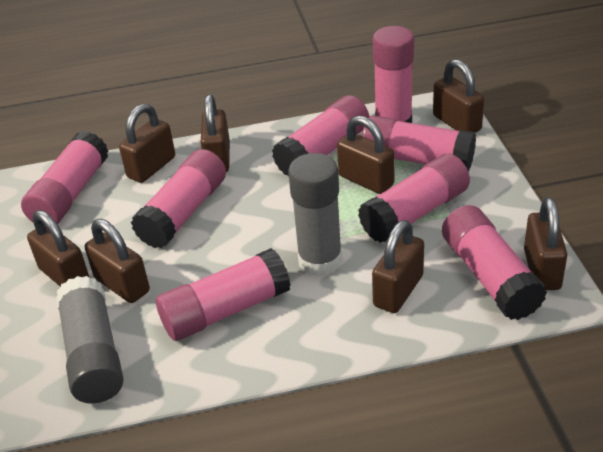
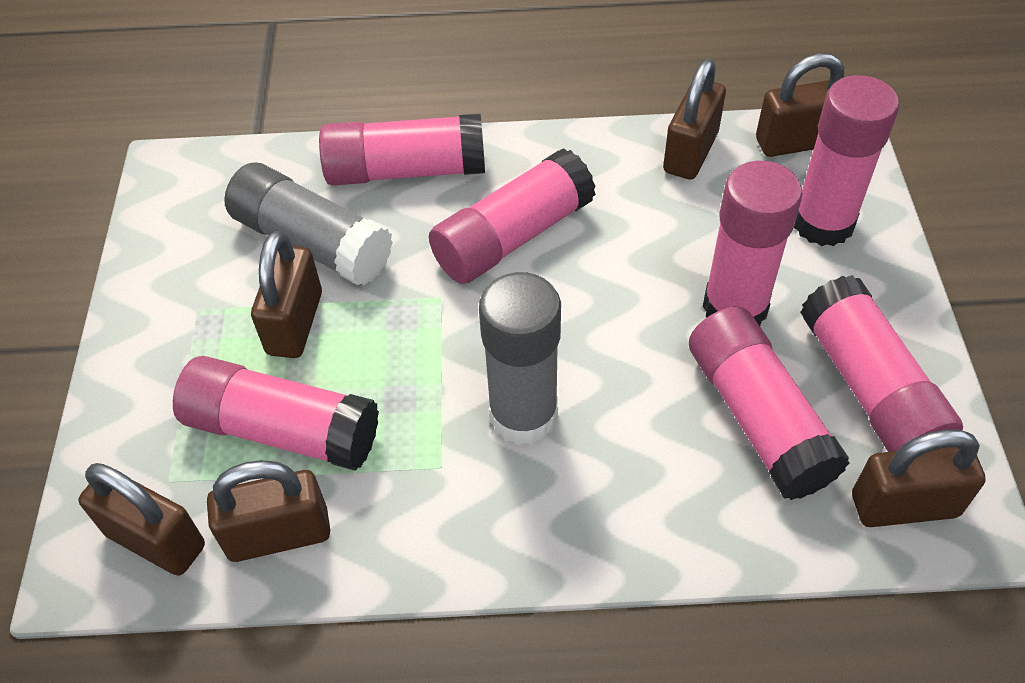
brown padlock: 8 -> 6
pink glue stick: 8 -> 7

